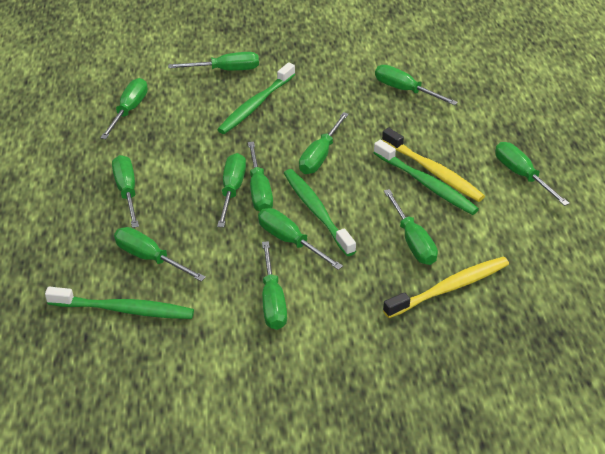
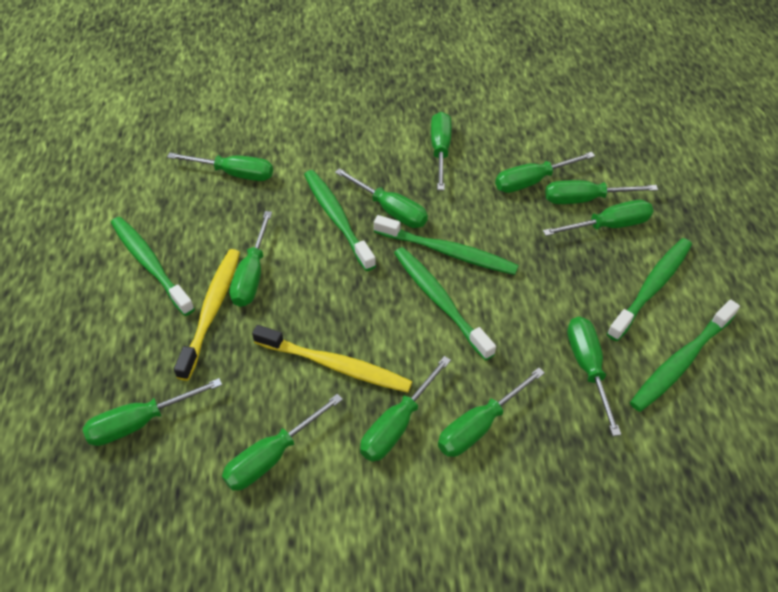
green toothbrush: 4 -> 6

